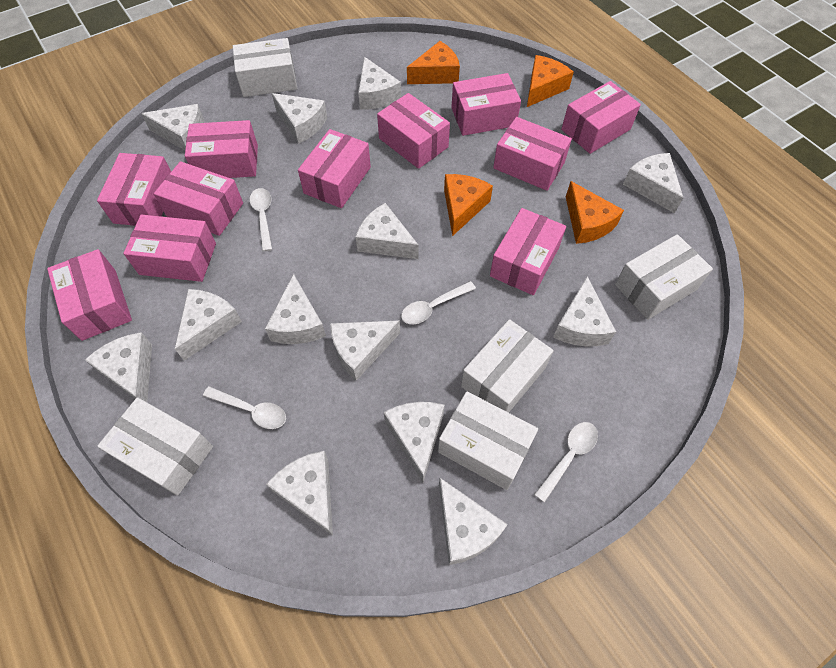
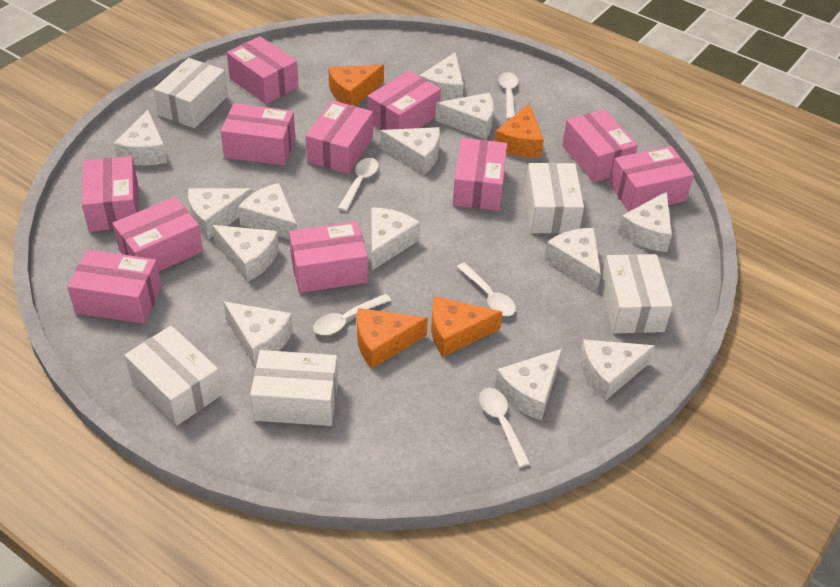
white spoon: 4 -> 5

